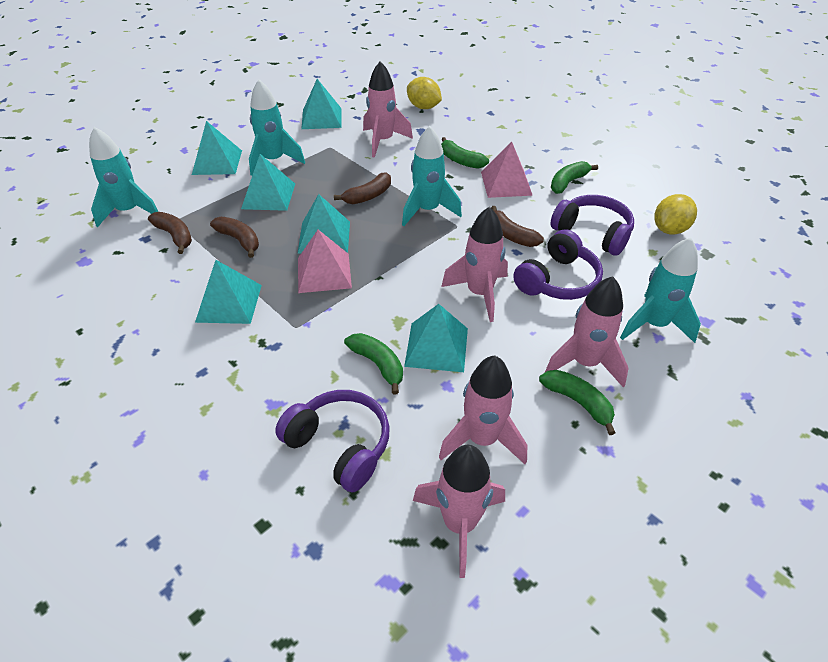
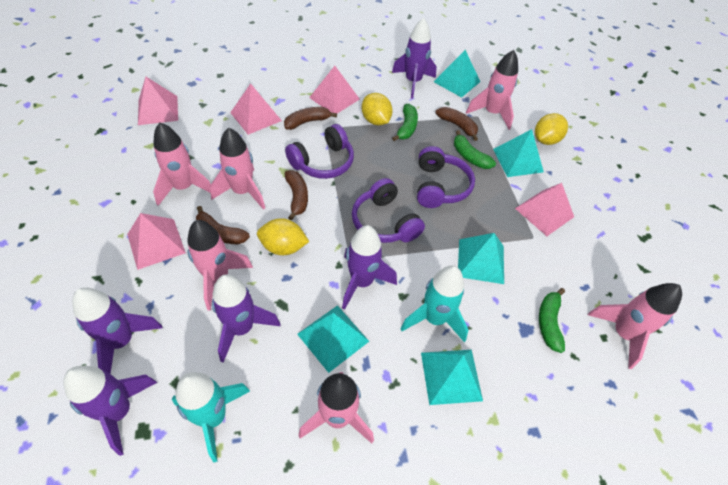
green banana: 4 -> 3
pink pyramid: 2 -> 5
pink rocket: 5 -> 6
purple rocket: 0 -> 5
turquoise pyramid: 6 -> 5
turquoise rocket: 4 -> 2
yellow lemon: 2 -> 3

